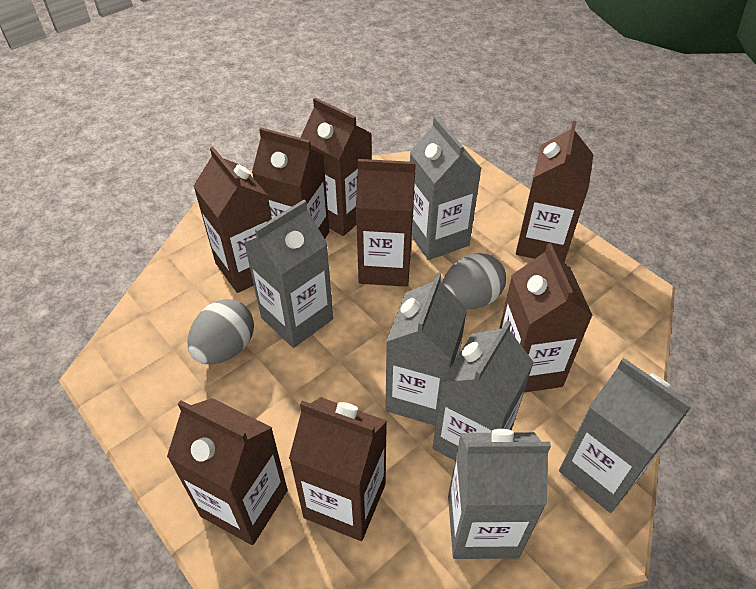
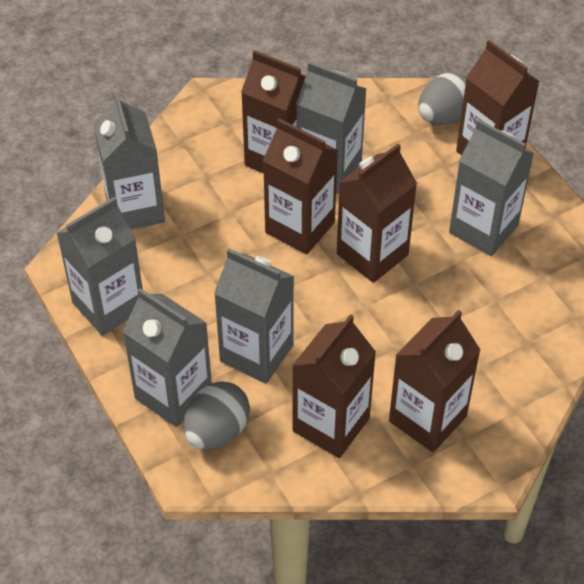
brown carton: 8 -> 6

